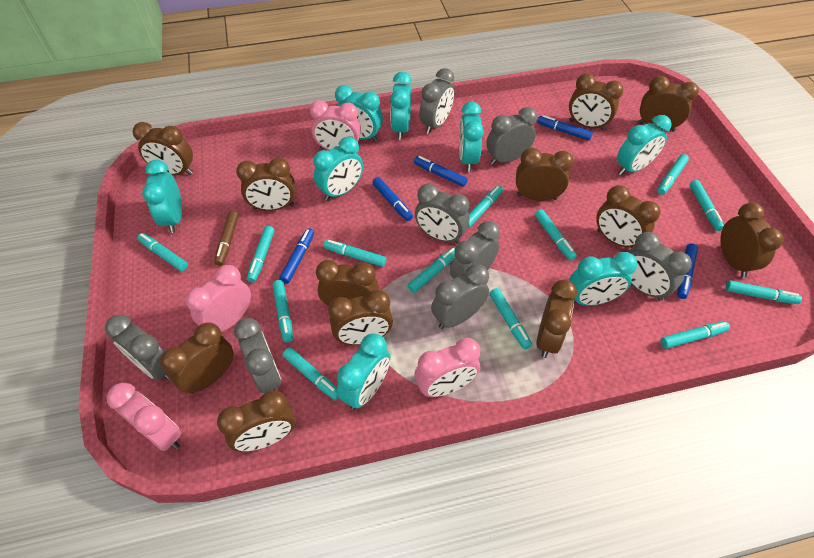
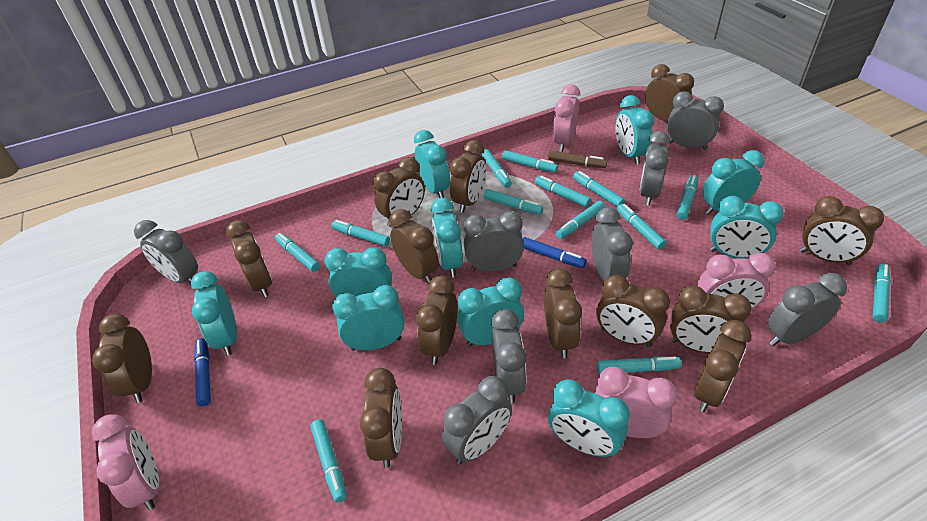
blue marker: 5 -> 2
brown clock: 12 -> 13
turquoise clock: 8 -> 10

